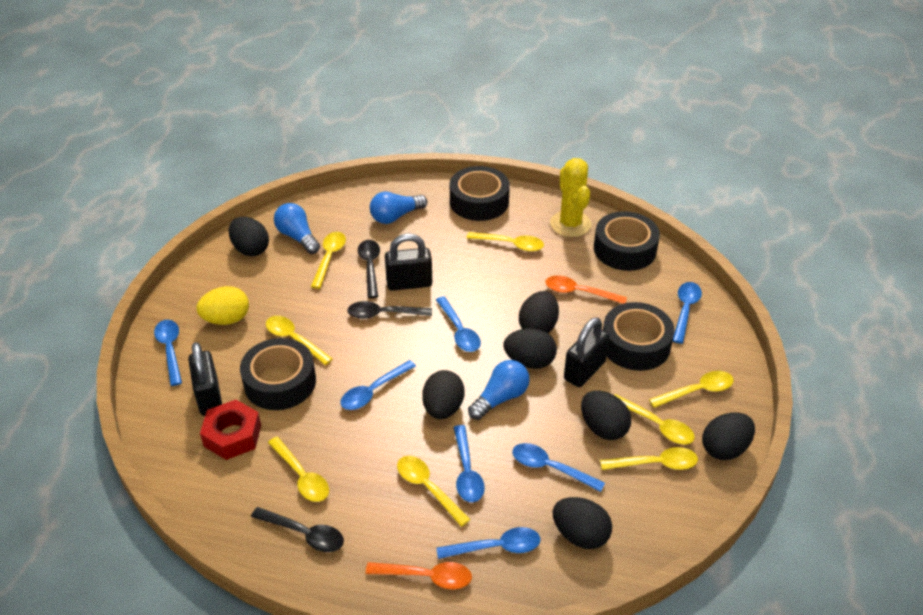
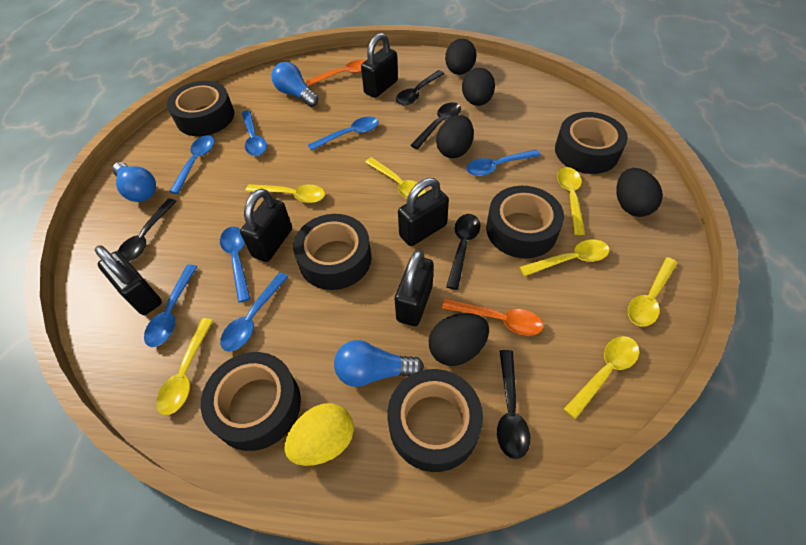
black egg: 7 -> 5
black padlock: 3 -> 5
black spoon: 3 -> 5
black tape: 4 -> 6
red nut: 1 -> 0
yellow cactus: 1 -> 0
yellow spoon: 8 -> 7

